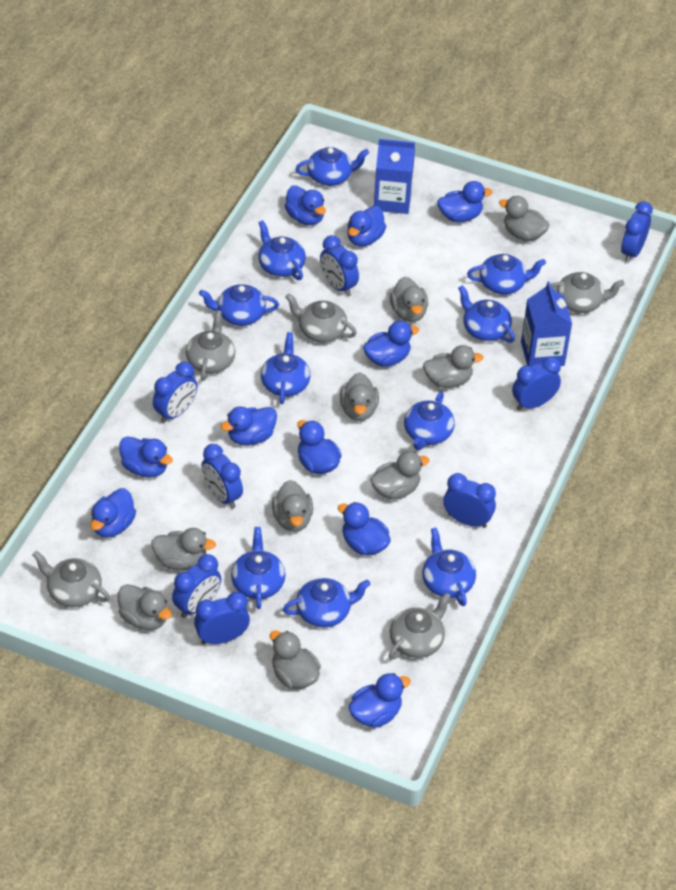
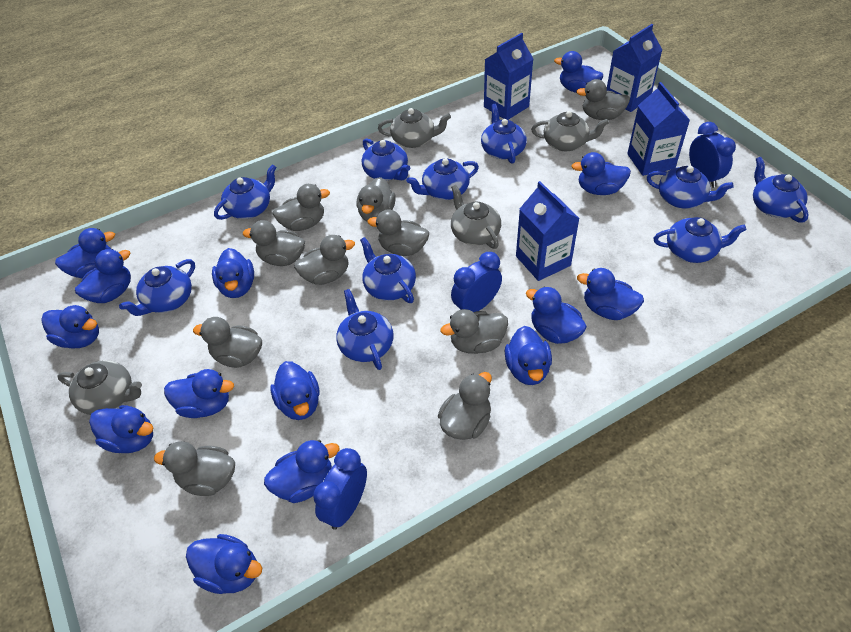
blue carton: 2 -> 4
blue clock: 8 -> 3
blue duck: 10 -> 14
grey duck: 9 -> 10
grey teapot: 5 -> 4

